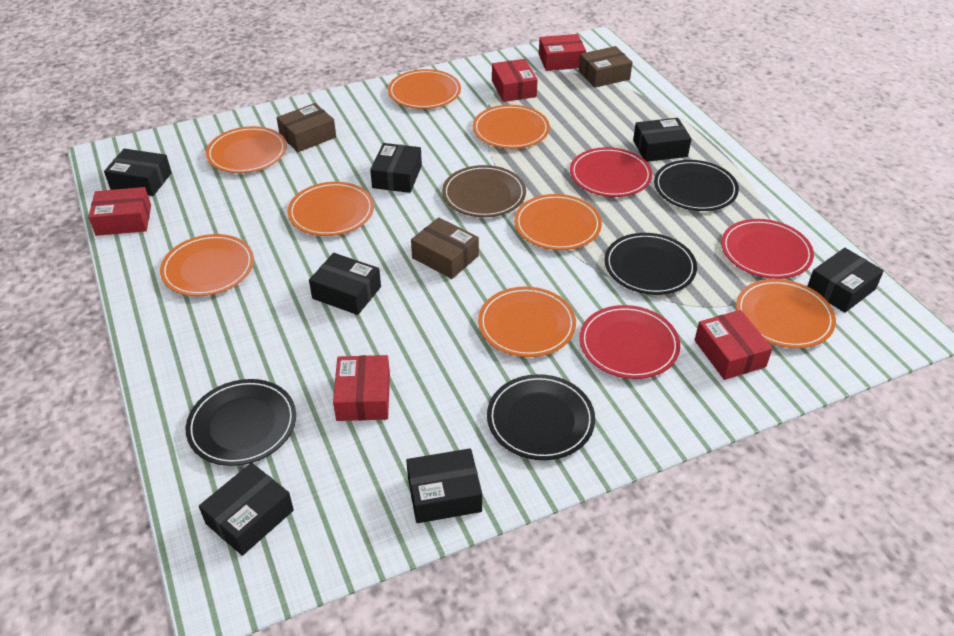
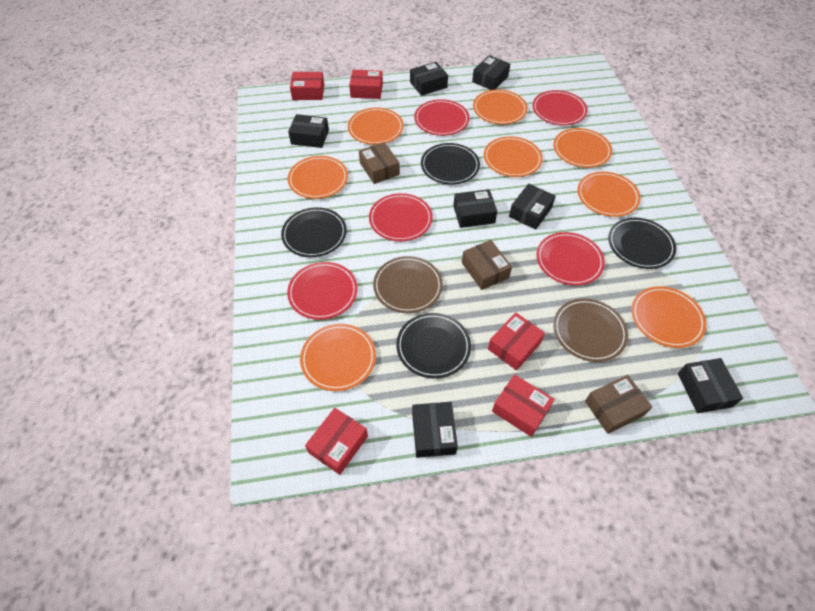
brown plate: 1 -> 2
red plate: 3 -> 5

